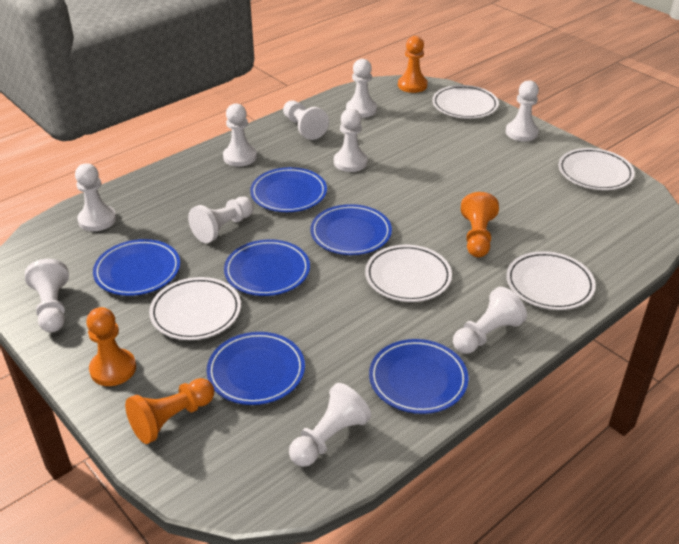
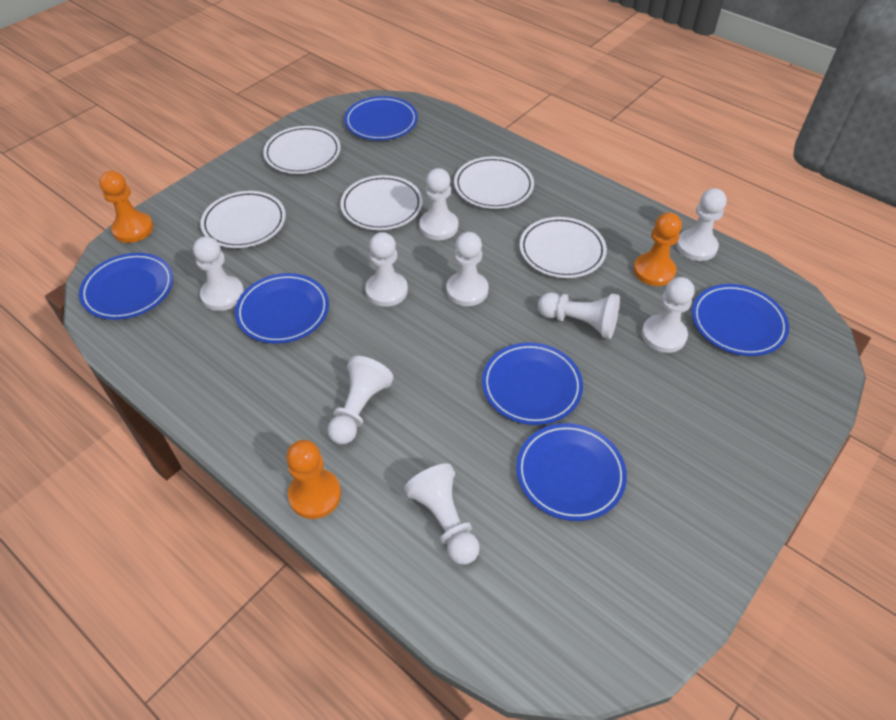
orange pawn: 4 -> 3
white pawn: 10 -> 9

